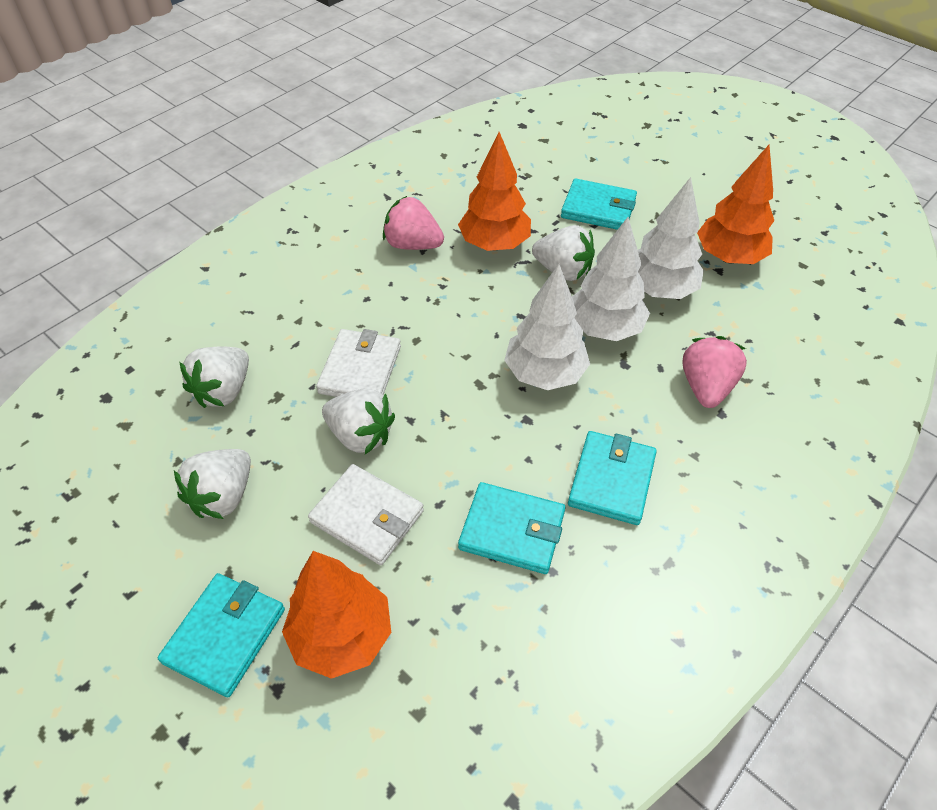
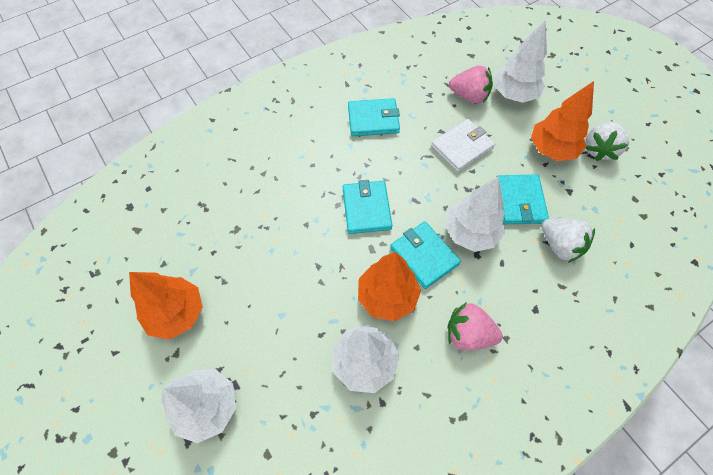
white strawberry: 4 -> 2
white tree: 3 -> 4
white wallet: 2 -> 1

